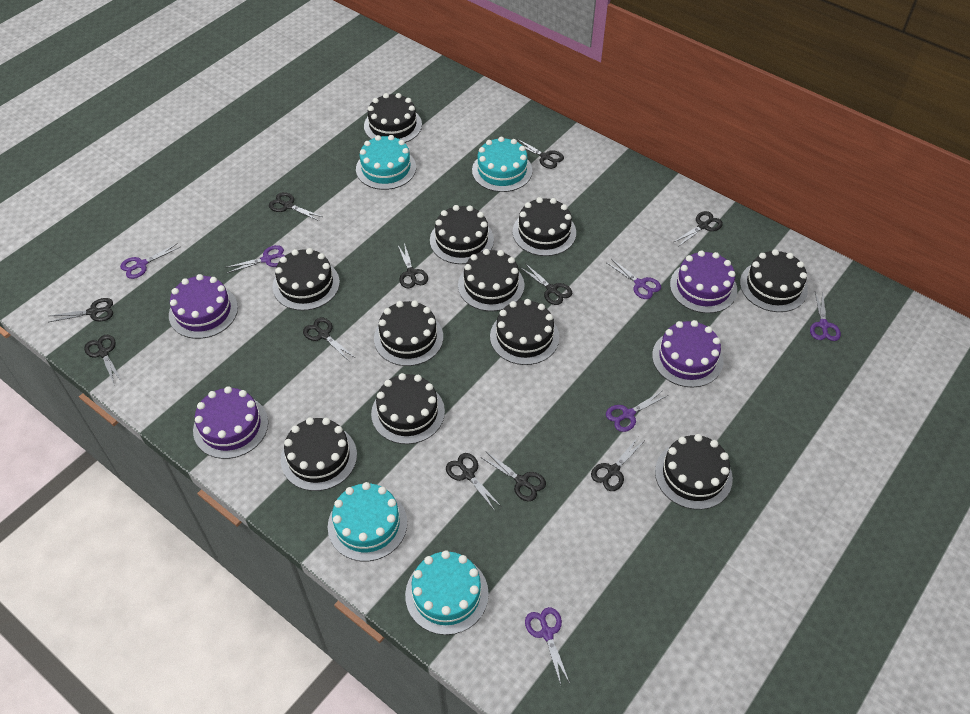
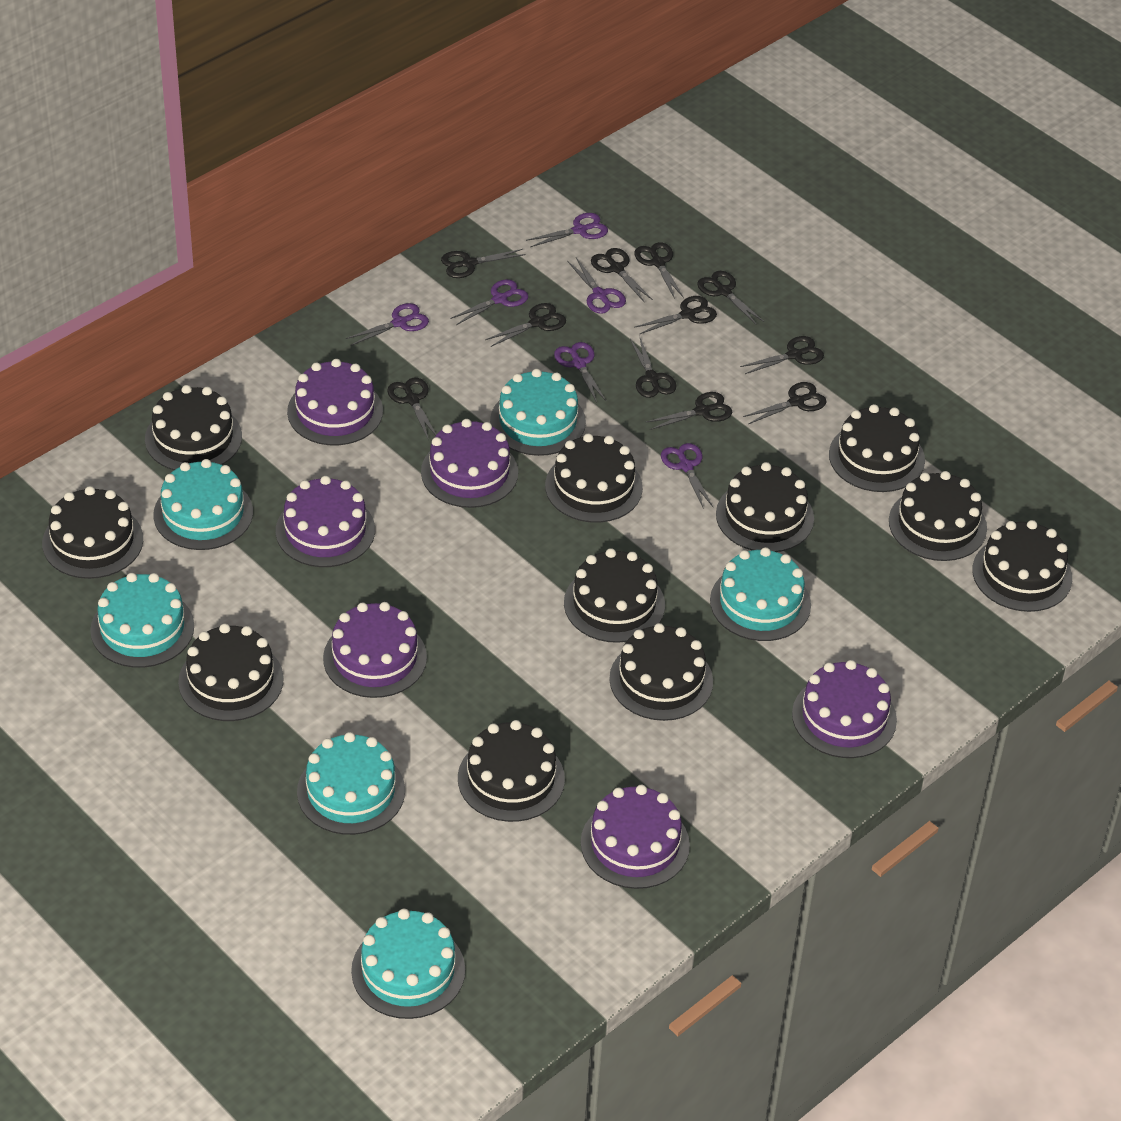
purple cake: 4 -> 6
turquoise cake: 4 -> 6

